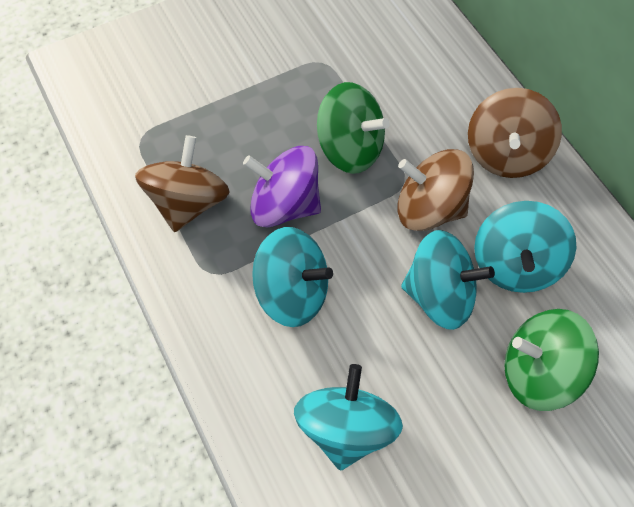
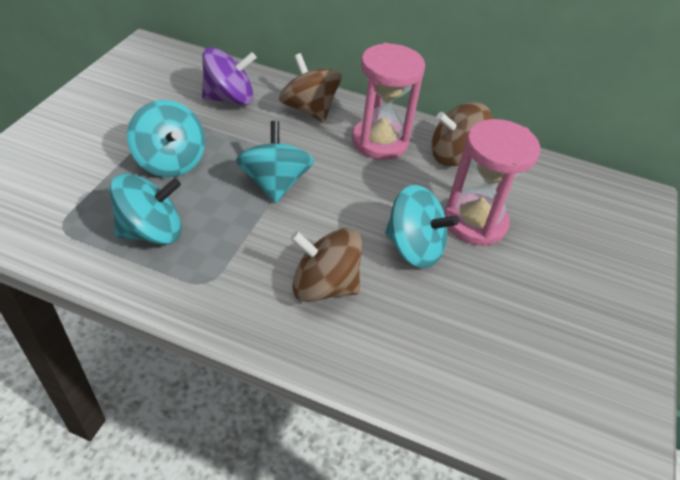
green spinning top: 2 -> 0
pink hourglass: 0 -> 2

